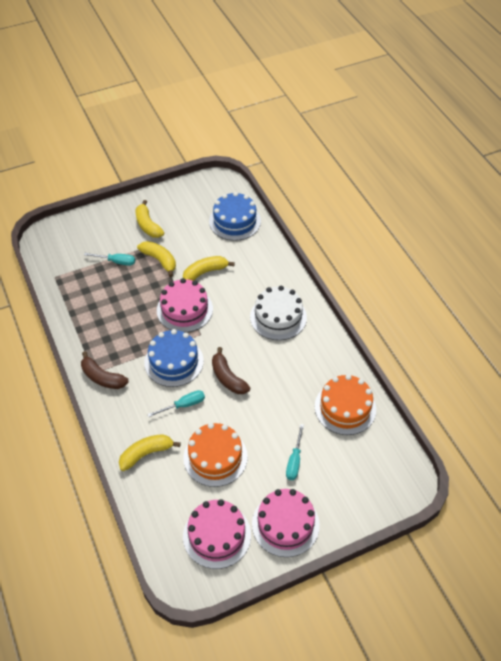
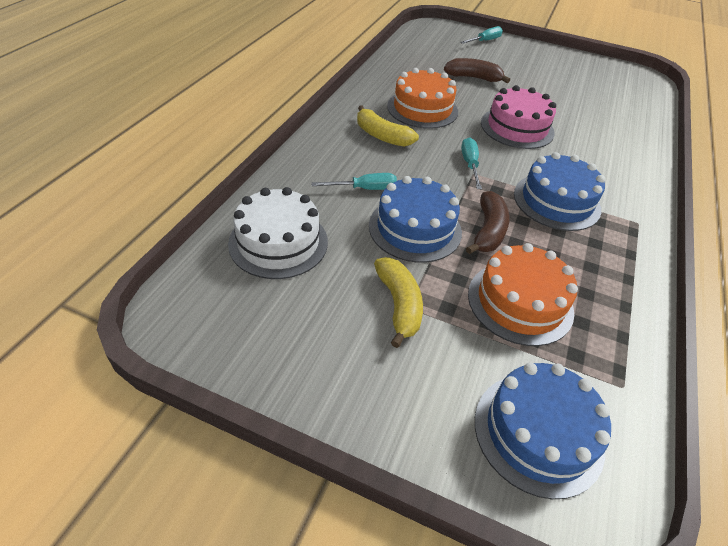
blue cake: 2 -> 3
pink cake: 3 -> 1
yellow banana: 4 -> 2

